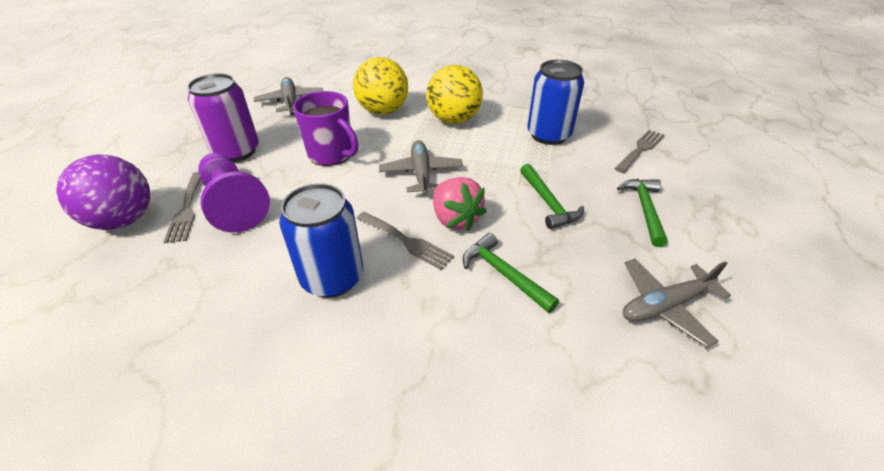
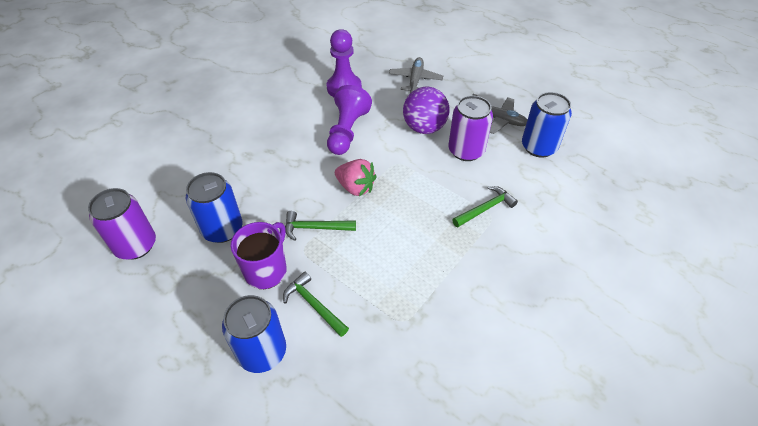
blue can: 2 -> 3
grey fork: 3 -> 0
grey plane: 3 -> 2
purple can: 1 -> 2
purple pawn: 1 -> 2
yellow ball: 2 -> 0

